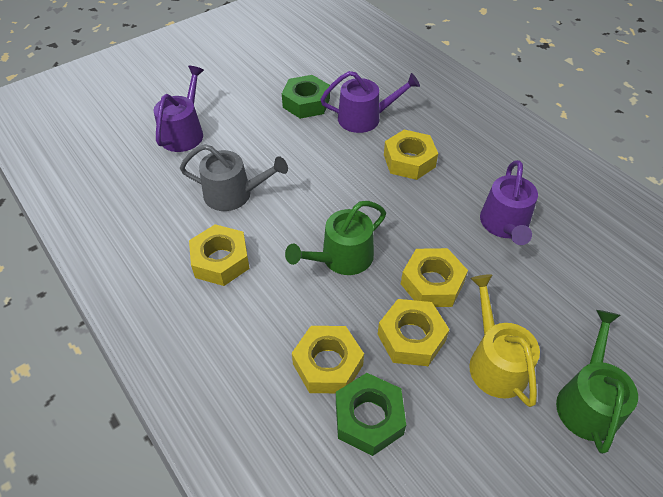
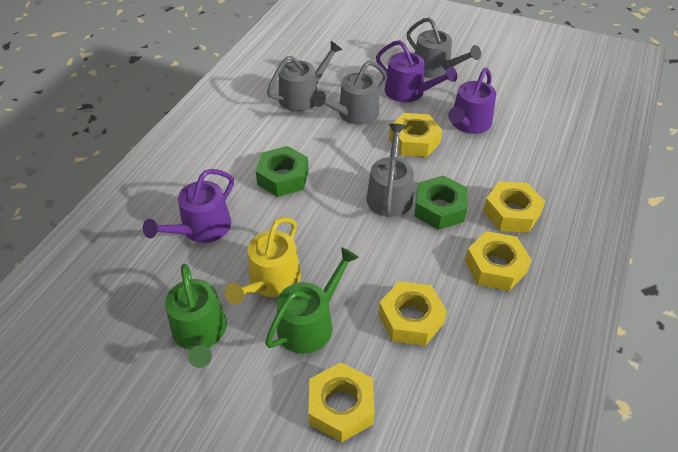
grey watering can: 1 -> 4

